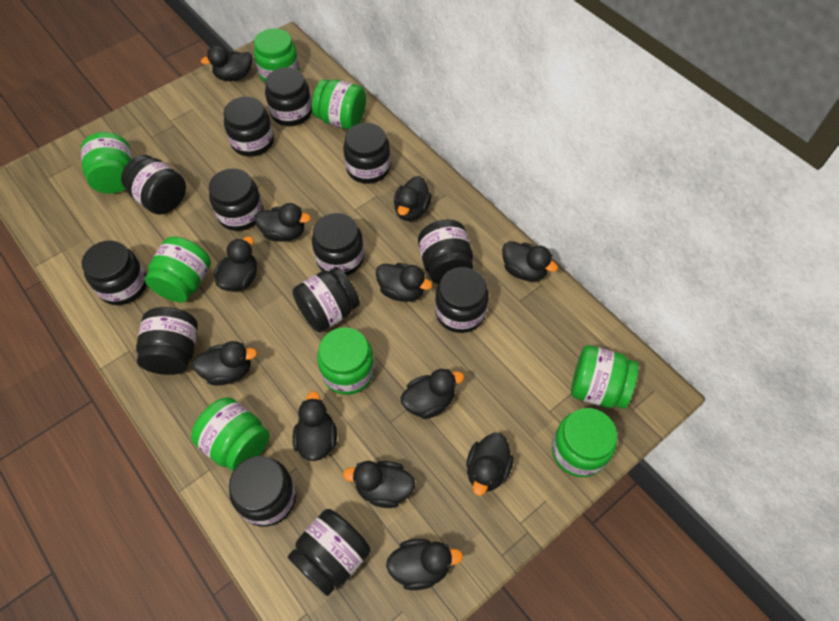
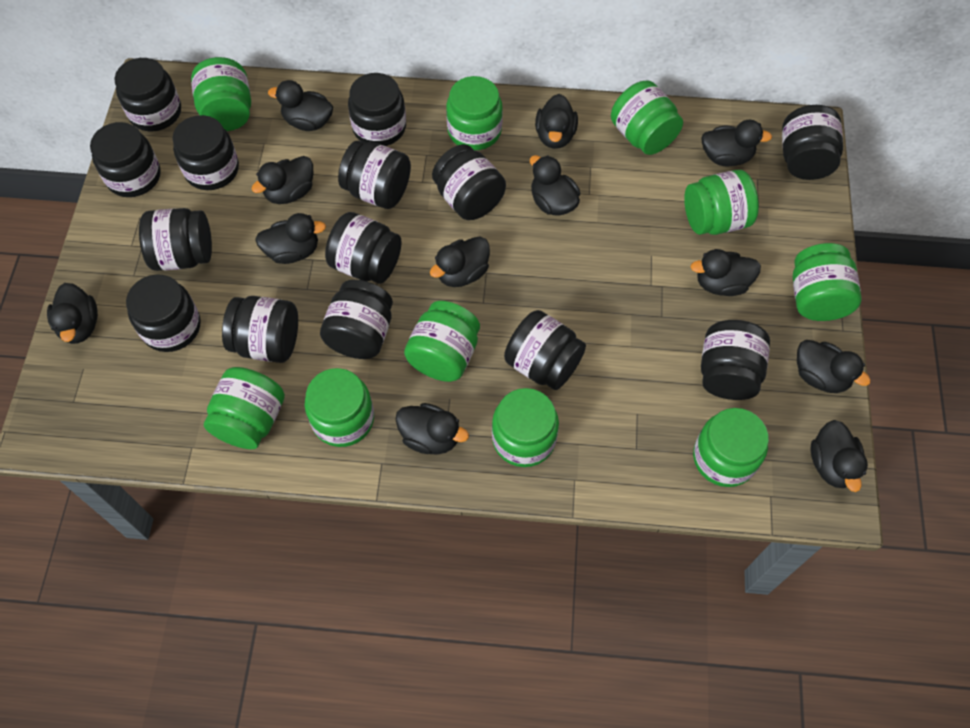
black jar: 13 -> 14
green jar: 8 -> 10

